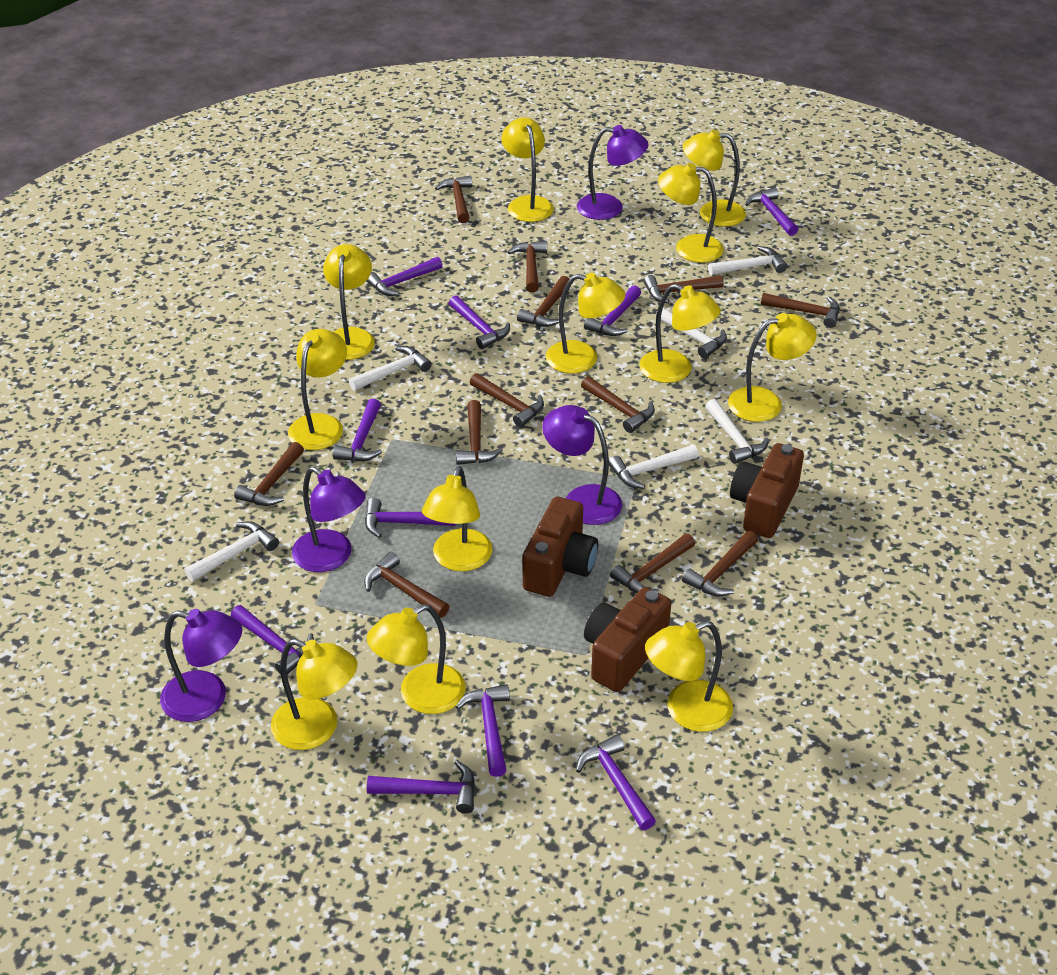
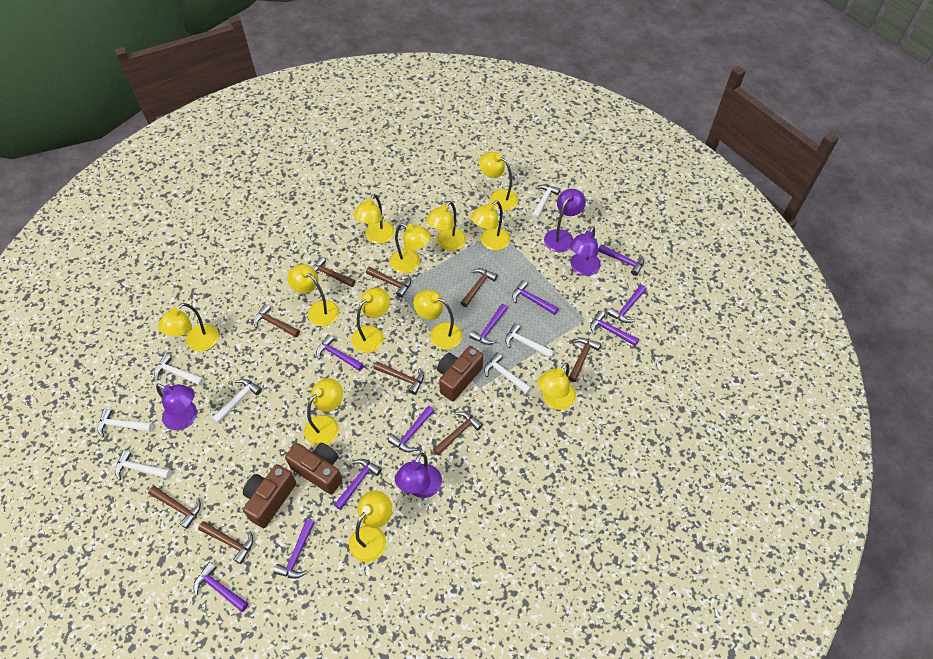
brown hammer: 12 -> 9
white hammer: 6 -> 7

